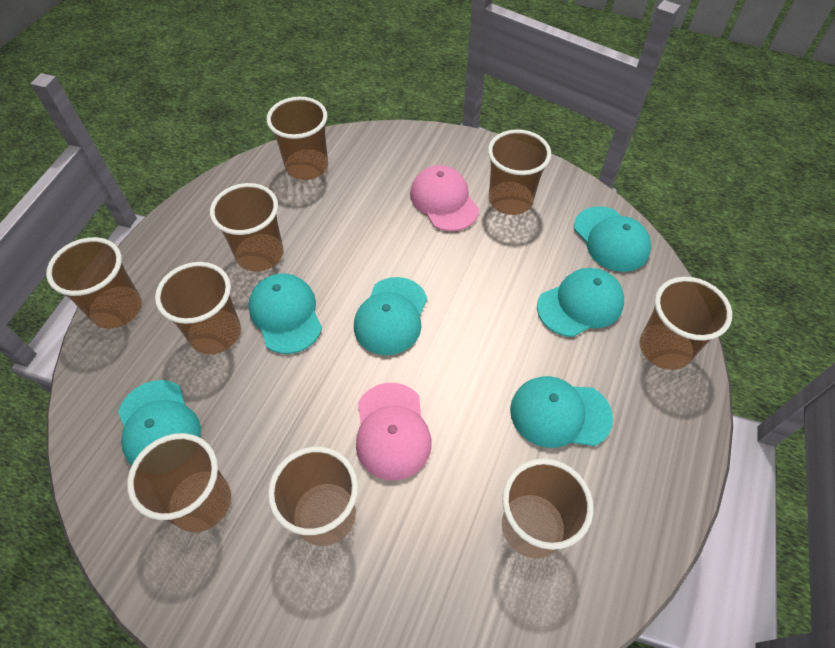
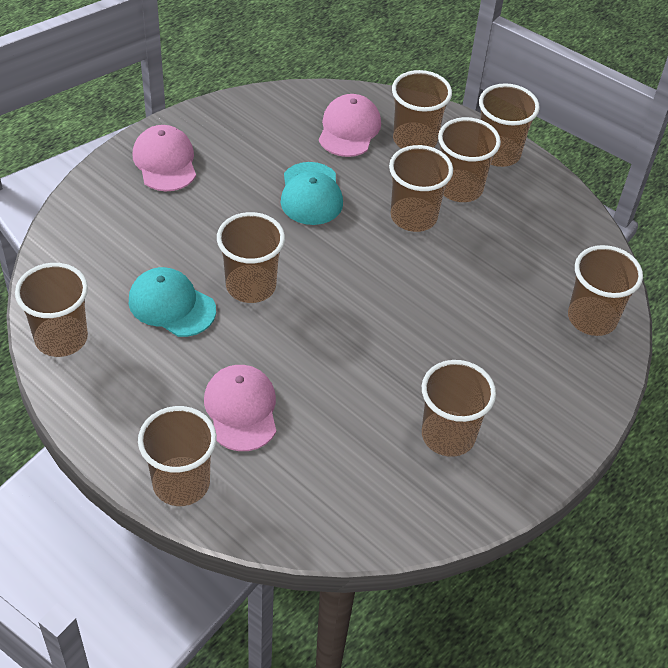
pink cap: 2 -> 3
turquoise cap: 6 -> 2

